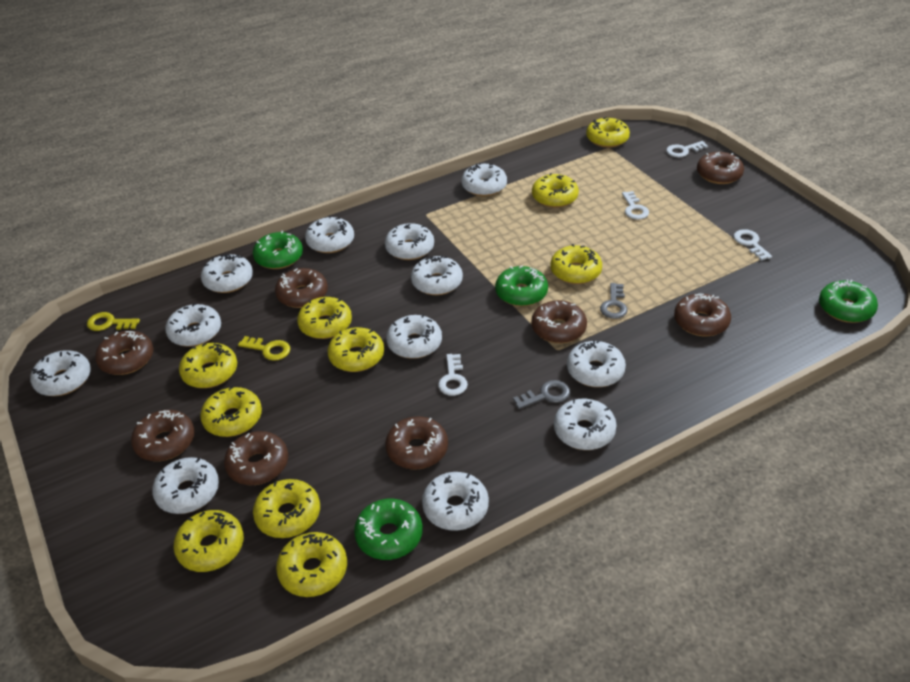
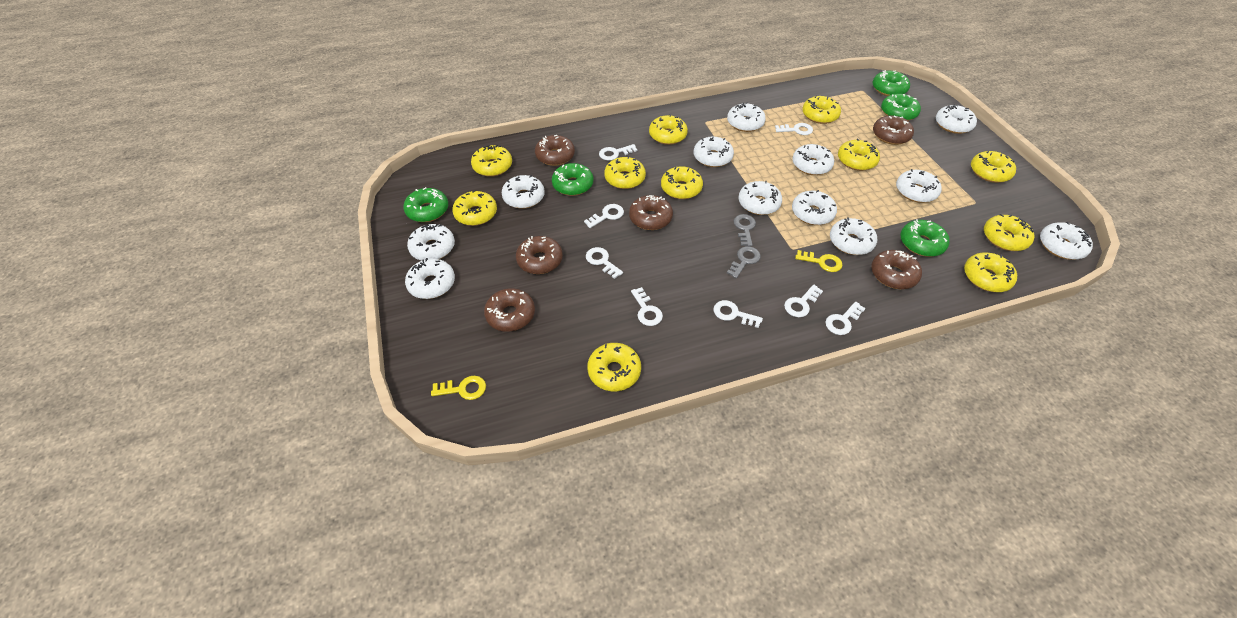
brown donut: 8 -> 6
green donut: 4 -> 5
white key: 4 -> 8
yellow donut: 10 -> 11

